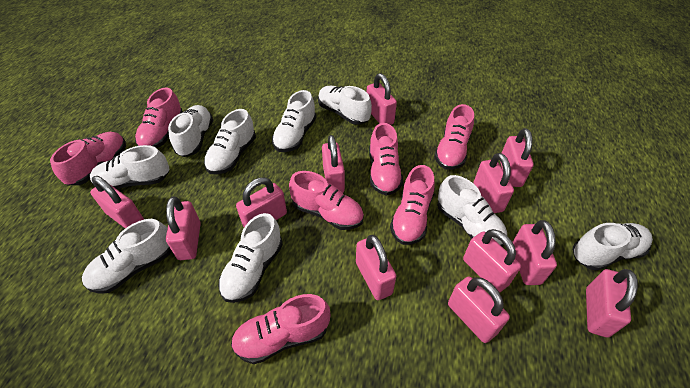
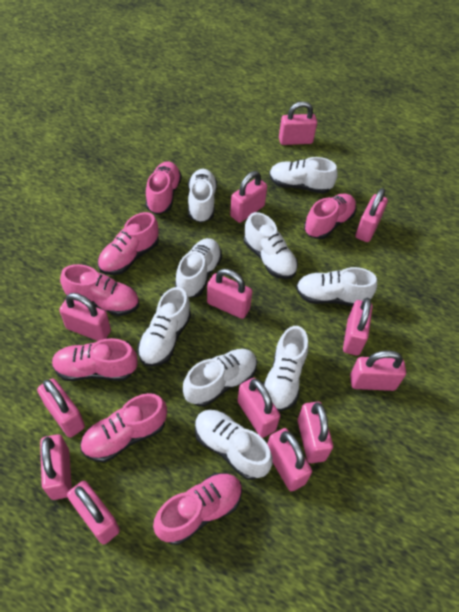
pink padlock: 12 -> 13

